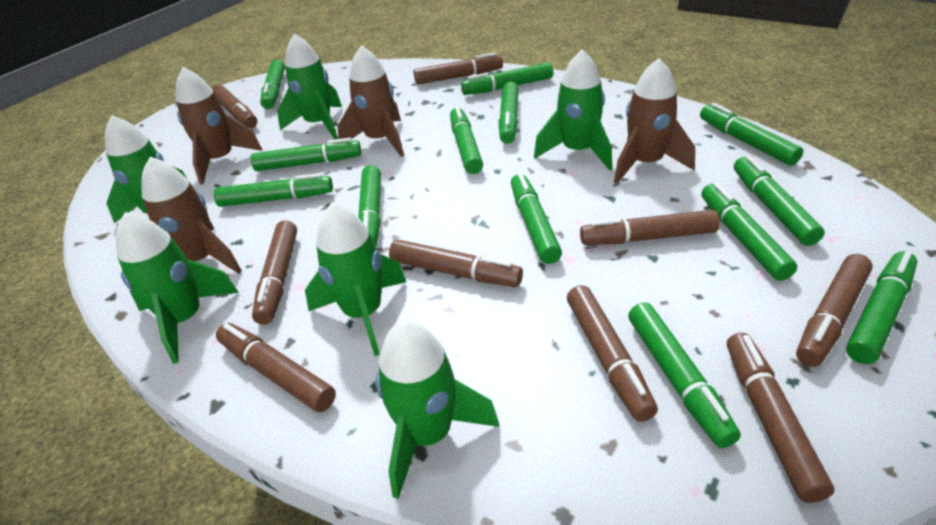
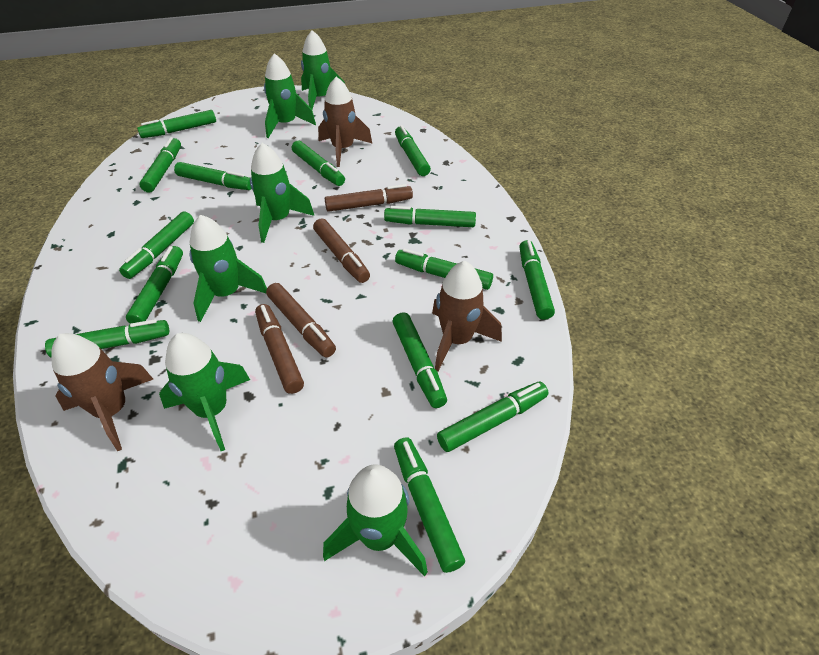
brown marker: 9 -> 4
brown rocket: 4 -> 3
green marker: 13 -> 14

